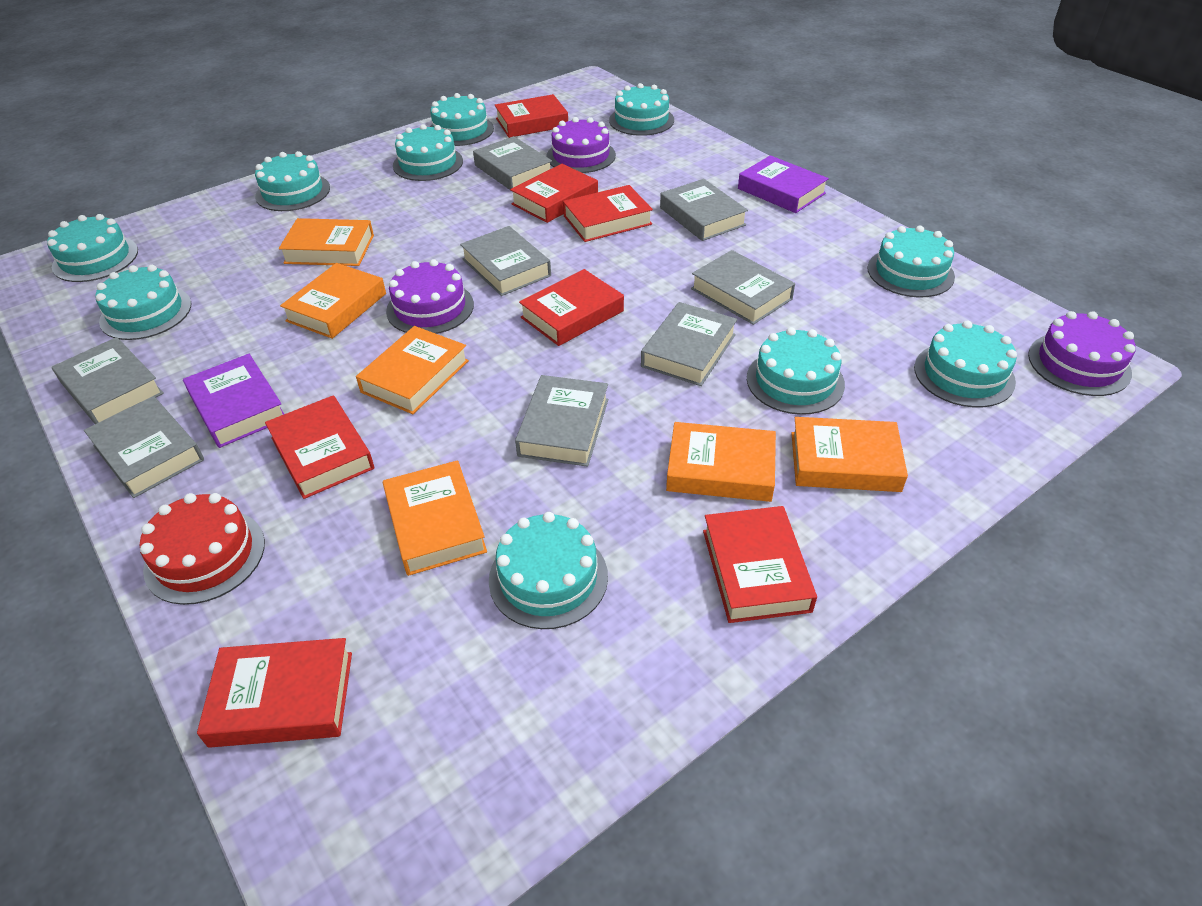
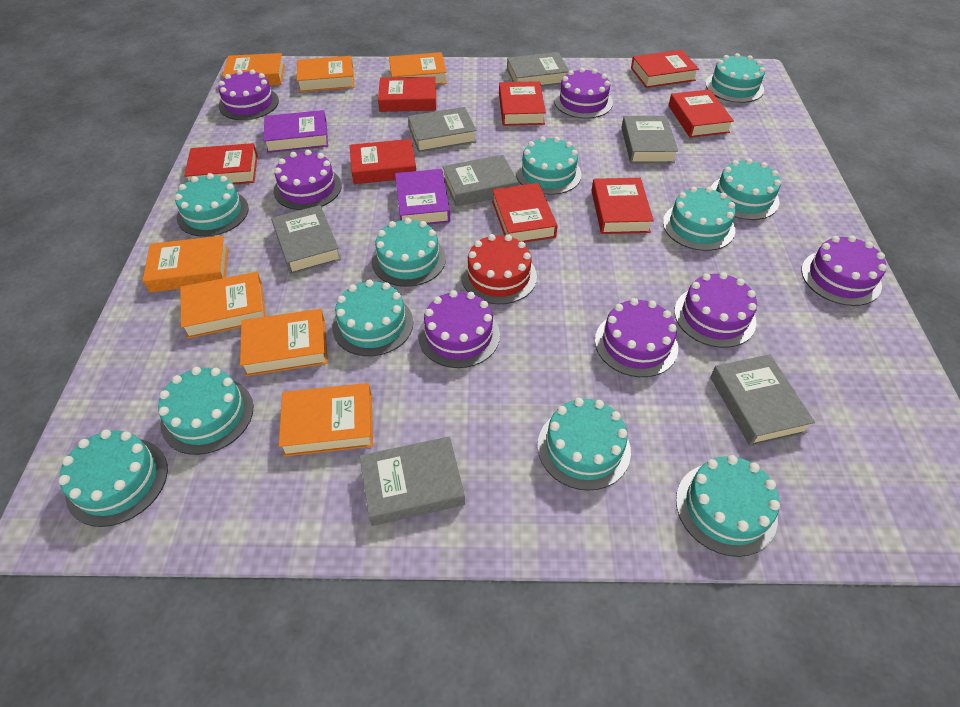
grey book: 8 -> 7
orange book: 6 -> 7
purple cake: 3 -> 7
red book: 7 -> 8
turquoise cake: 10 -> 11

